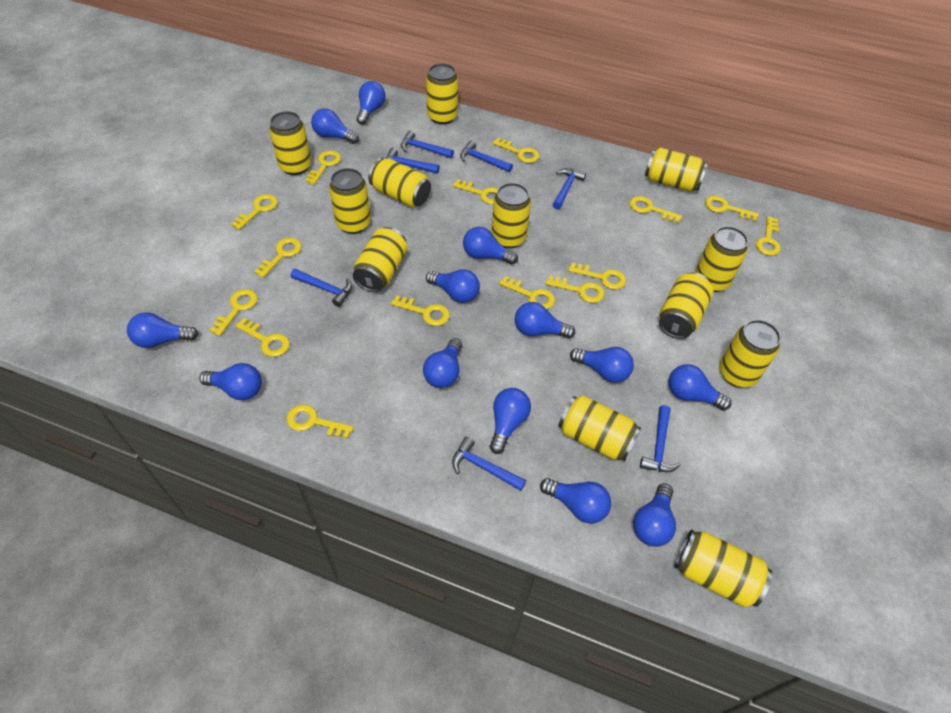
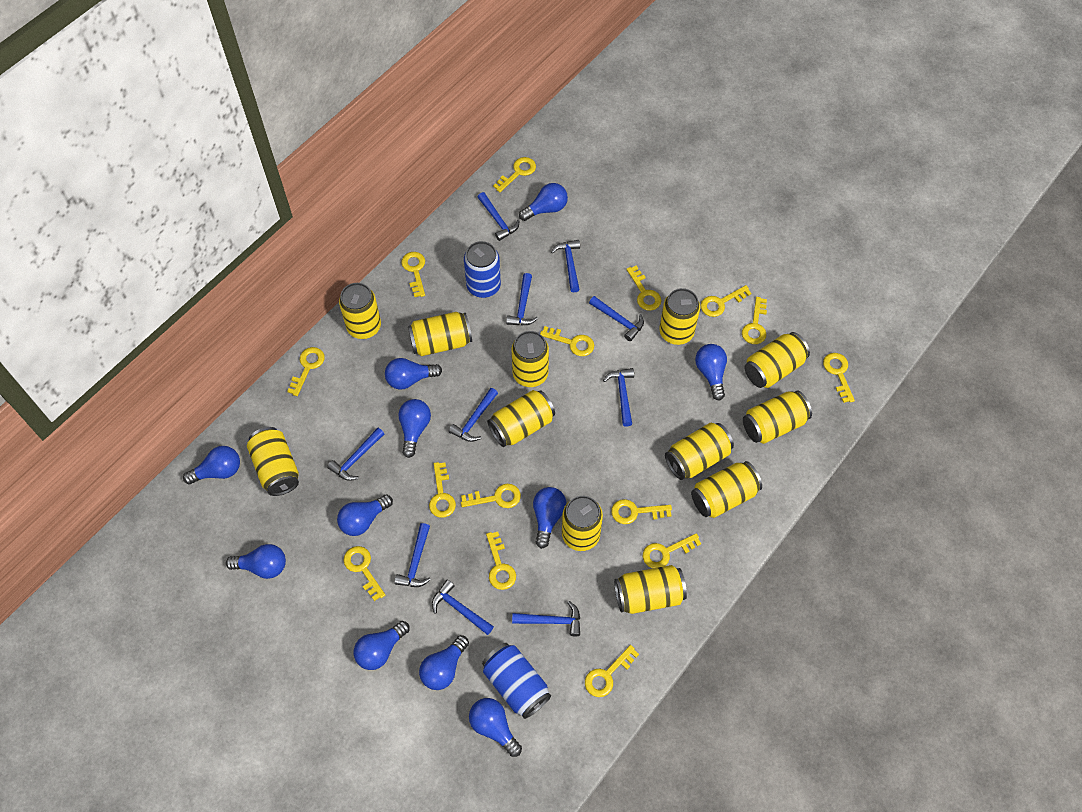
blue can: 0 -> 2
blue hammer: 7 -> 10
blue light bulb: 13 -> 11

